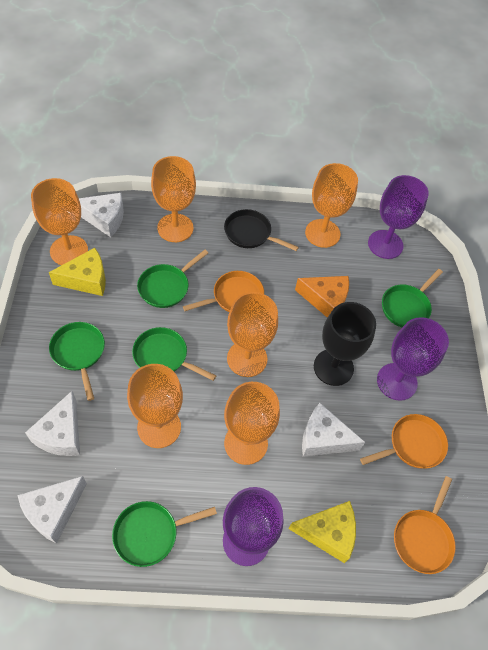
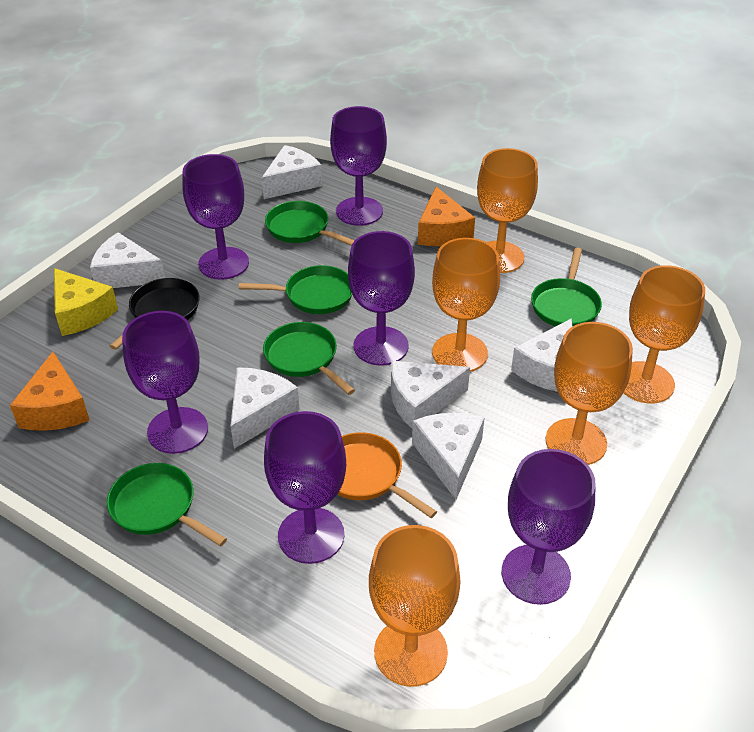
black goblet: 1 -> 0
orange cheese: 1 -> 2
orange goblet: 6 -> 5
orange pan: 3 -> 1
purple goblet: 3 -> 6
white cheese: 4 -> 6
yellow cheese: 2 -> 1

